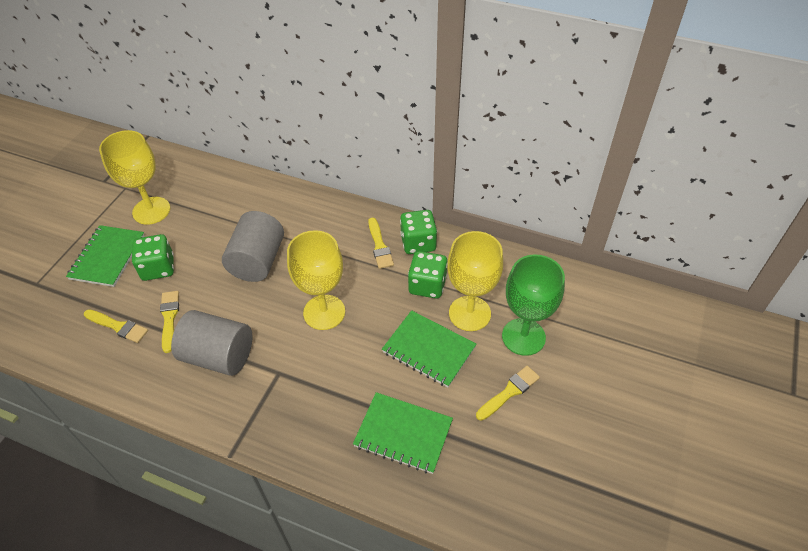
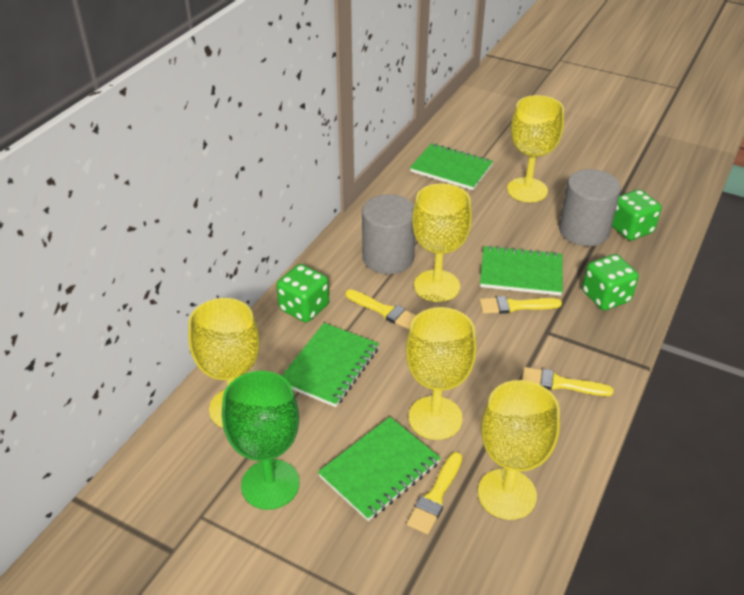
green notebook: 3 -> 4
yellow goblet: 3 -> 5

